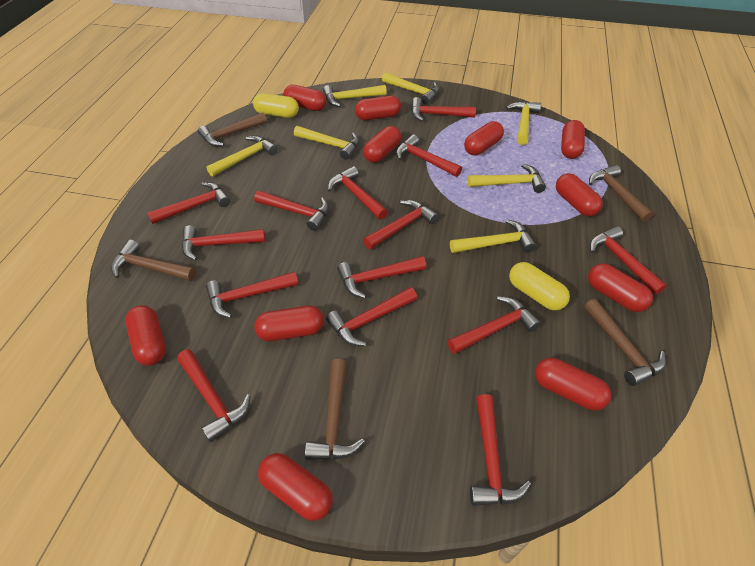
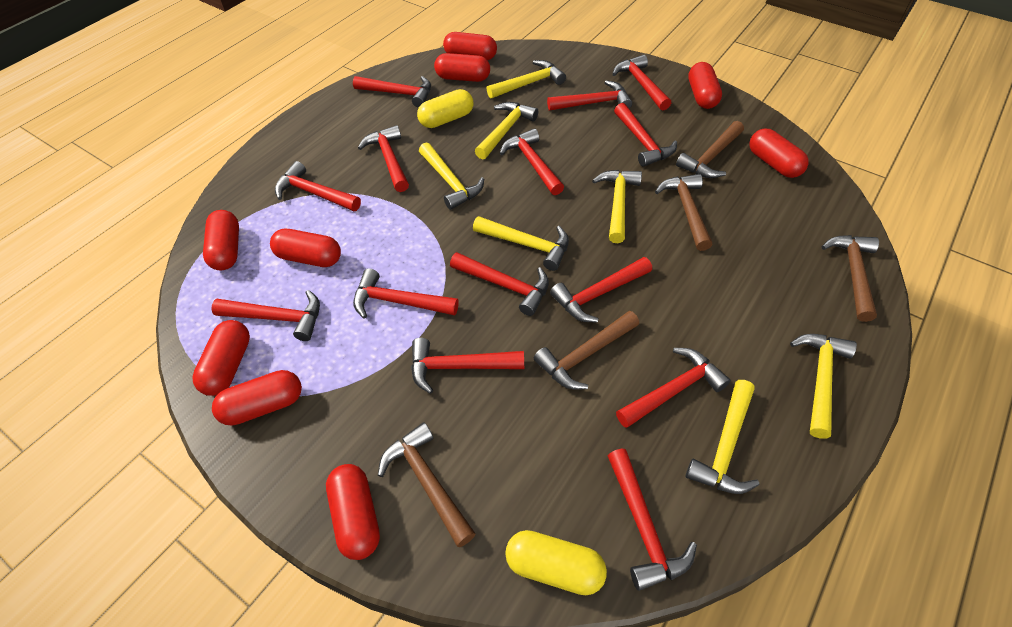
red capsule: 11 -> 9

